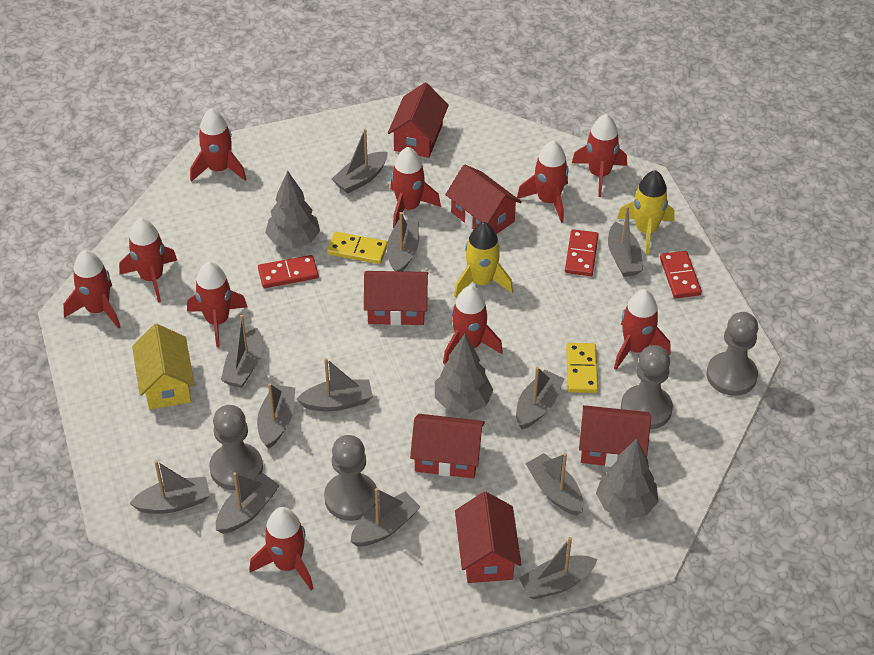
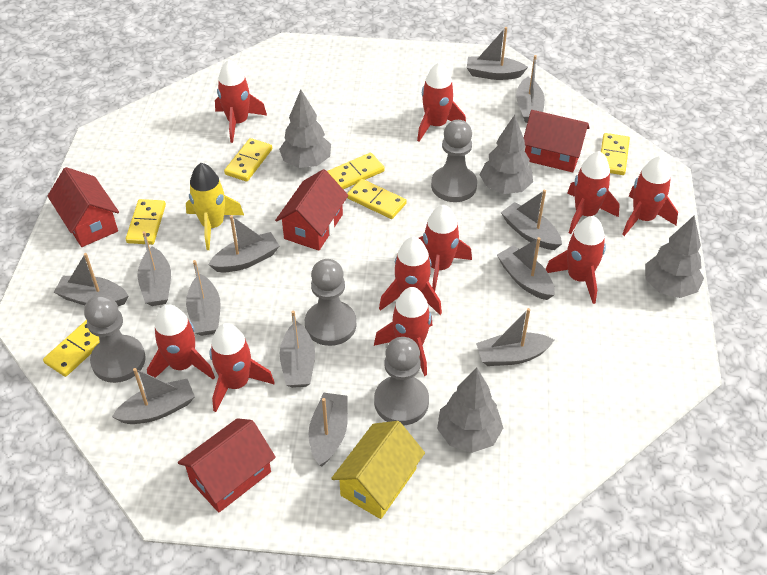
grey tree: 3 -> 4
red domino: 3 -> 0
red house: 6 -> 4
yellow domino: 2 -> 6
yellow rocket: 2 -> 1

